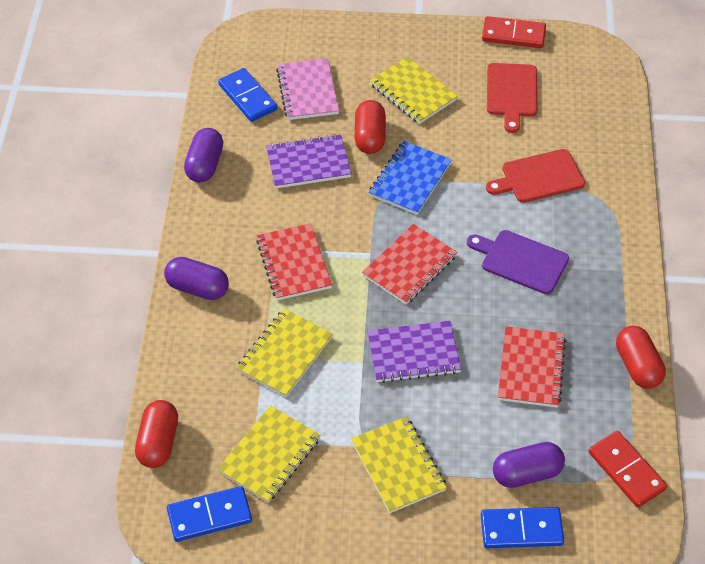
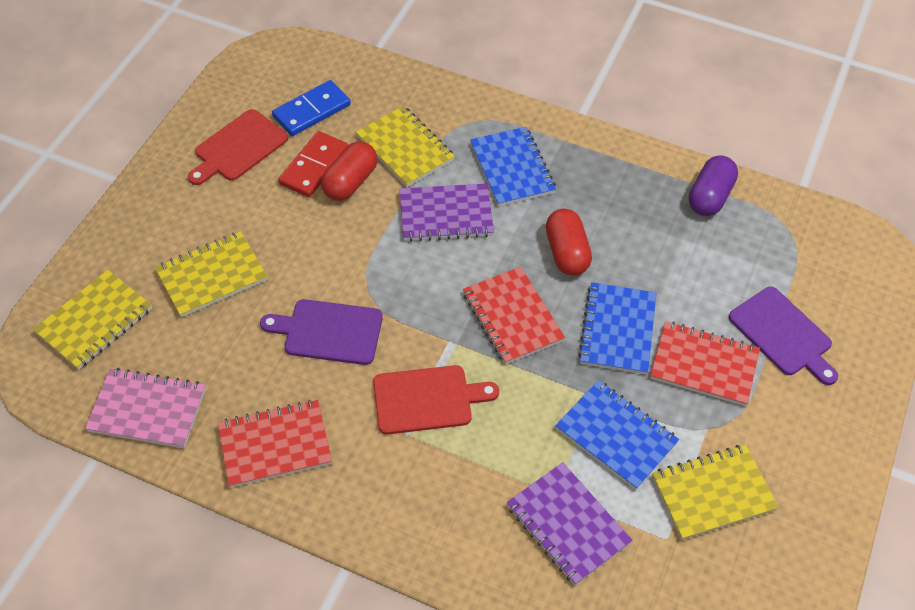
blue domino: 3 -> 1
blue notebook: 1 -> 3
purple capsule: 3 -> 1
purple cutting board: 1 -> 2
red capsule: 3 -> 2
red domino: 2 -> 1

